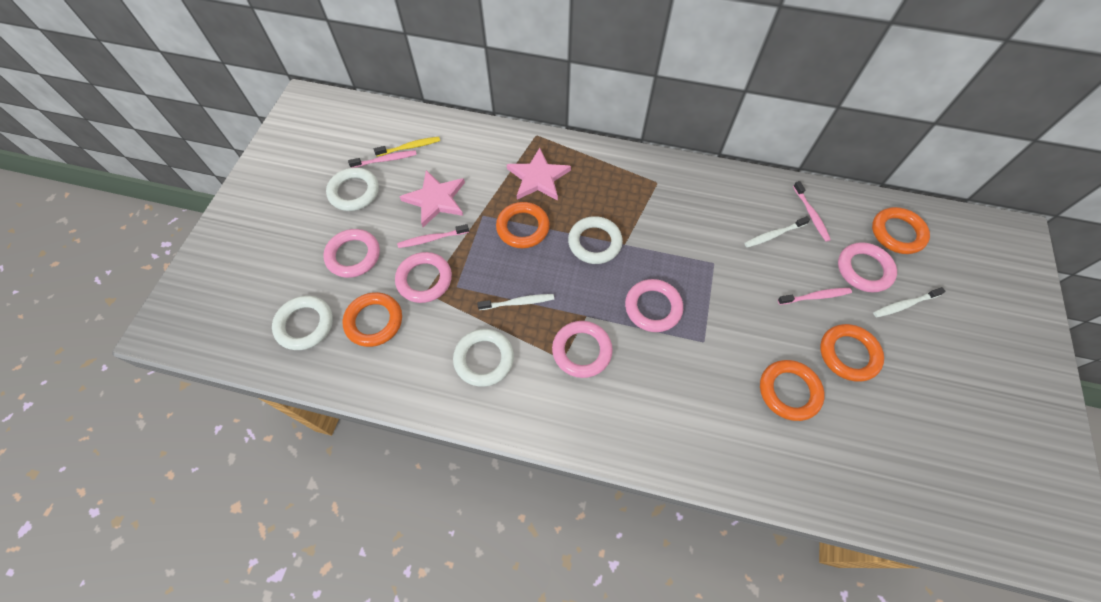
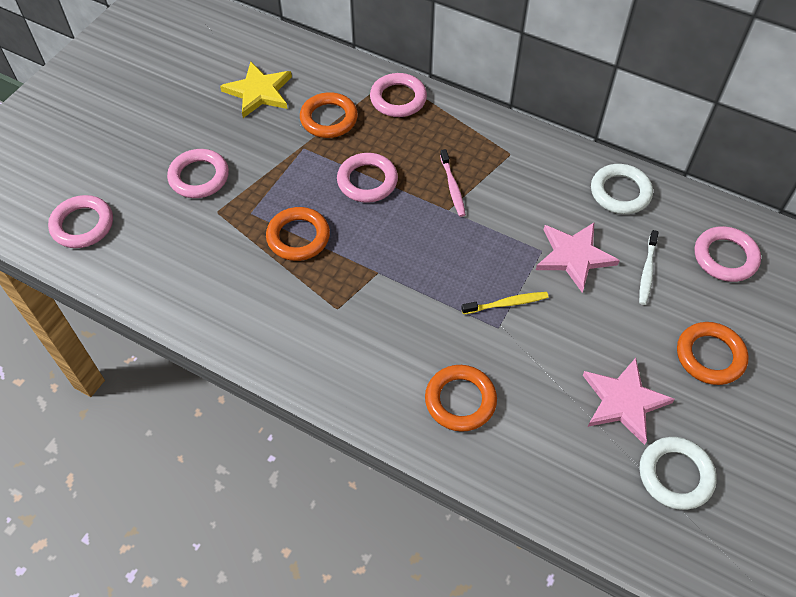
orange ring: 5 -> 4
pink toothbrush: 4 -> 1
white ring: 4 -> 2
white toothbrush: 3 -> 1
yellow star: 0 -> 1

